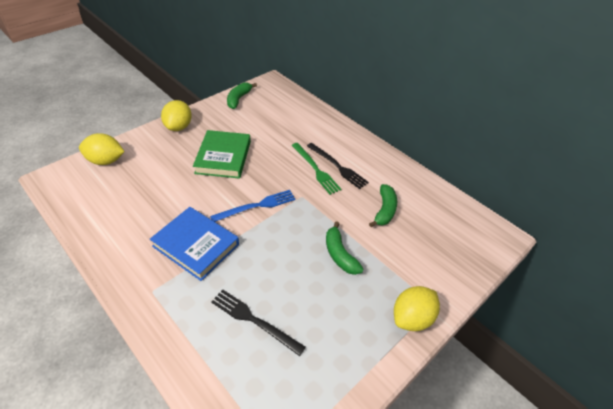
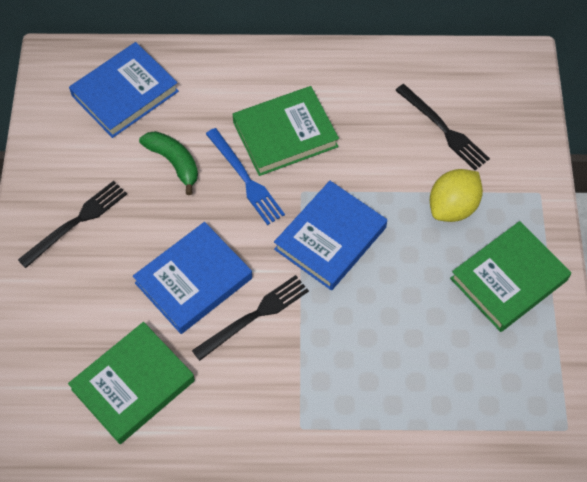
black fork: 2 -> 3
blue book: 1 -> 3
green banana: 3 -> 1
green book: 1 -> 3
green fork: 1 -> 0
yellow lemon: 3 -> 1

